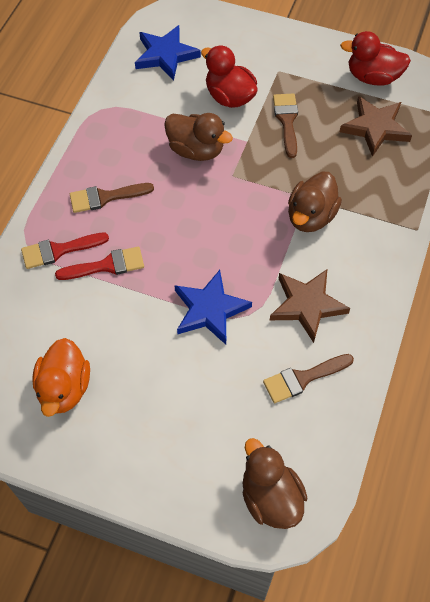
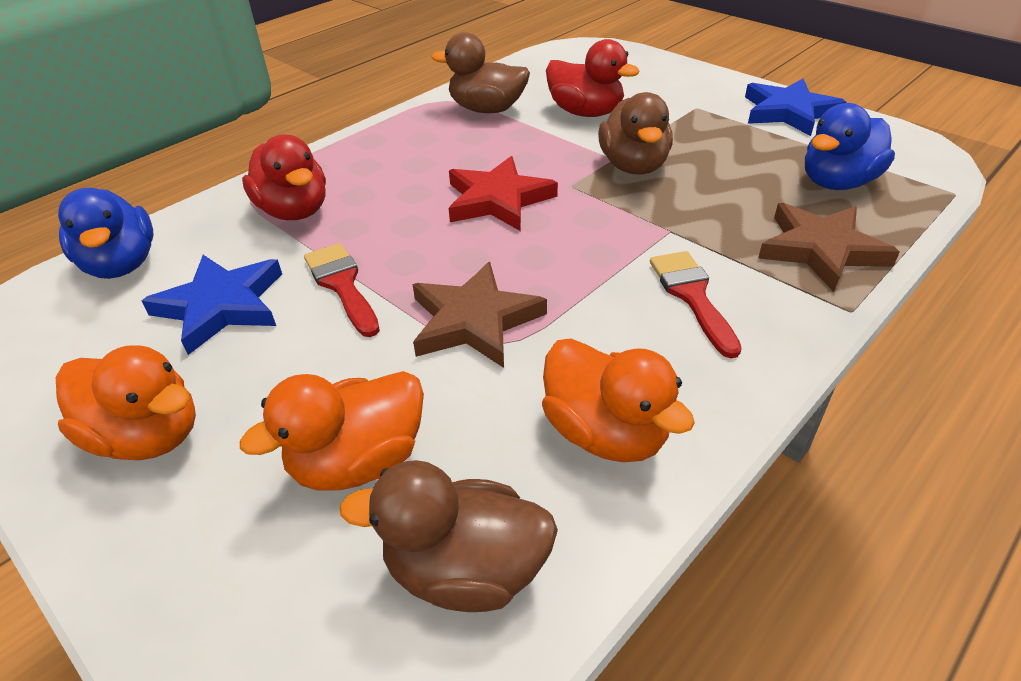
blue duck: 0 -> 2
brown brush: 3 -> 0
orange duck: 1 -> 3
red star: 0 -> 1

